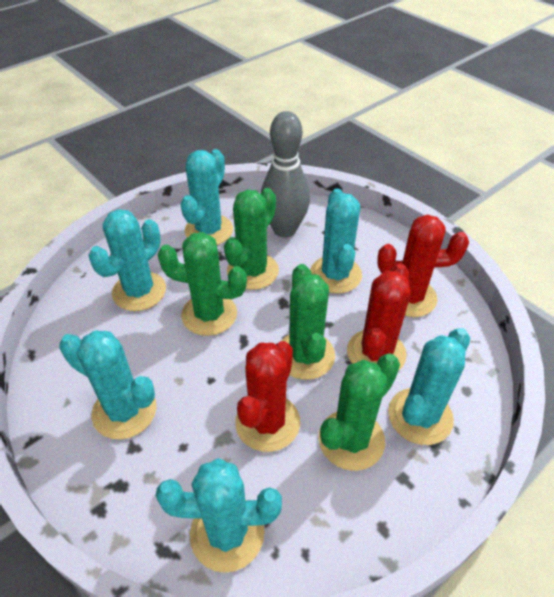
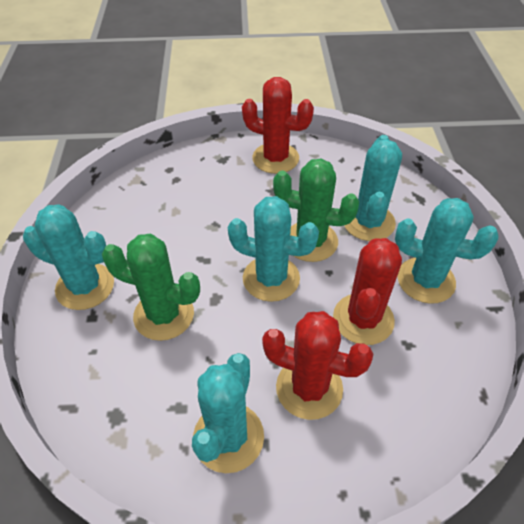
green cactus: 4 -> 2
grey bowling pin: 1 -> 0
turquoise cactus: 6 -> 5

